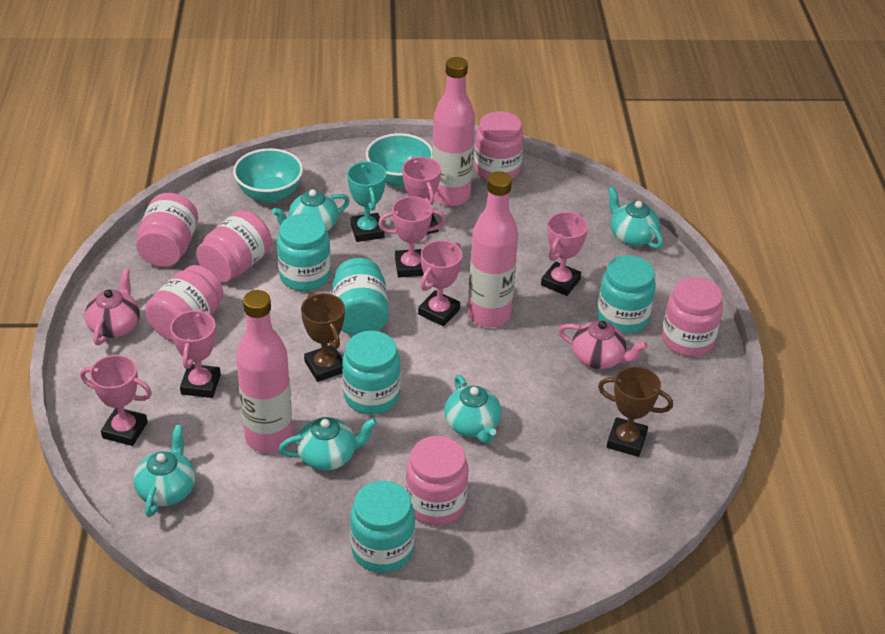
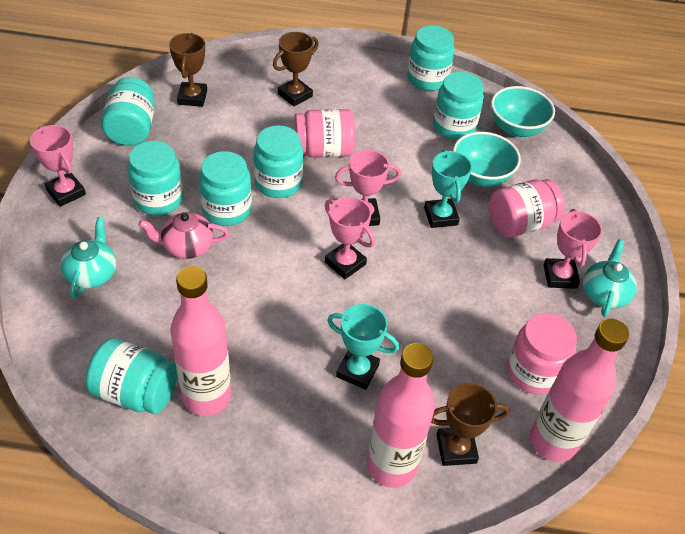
brown trophy: 2 -> 3
pink jar: 6 -> 3
pink teapot: 2 -> 1
pink trophy: 6 -> 4
turquoise jar: 5 -> 7
turquoise teapot: 5 -> 2
turquoise trophy: 1 -> 2

